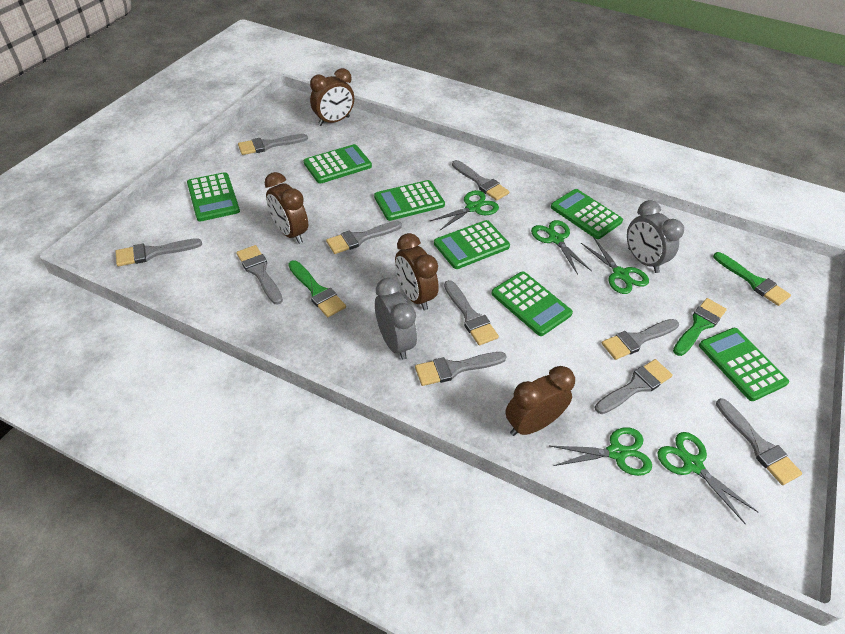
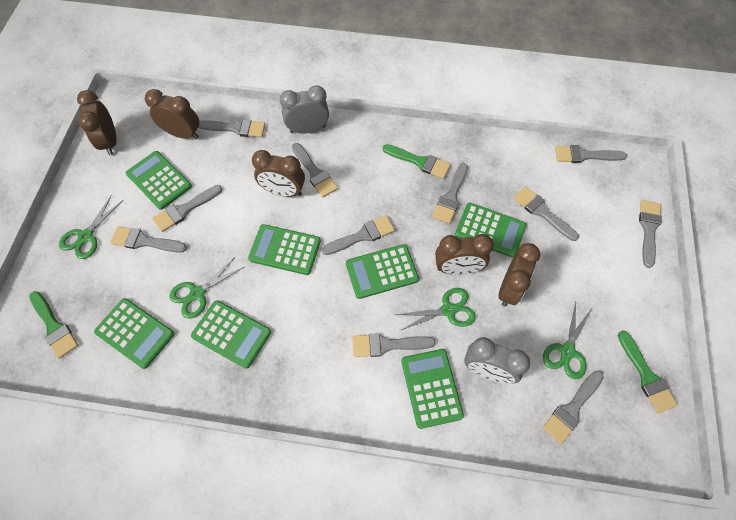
brown clock: 4 -> 5
green scissors: 5 -> 4
grey brush: 10 -> 11

